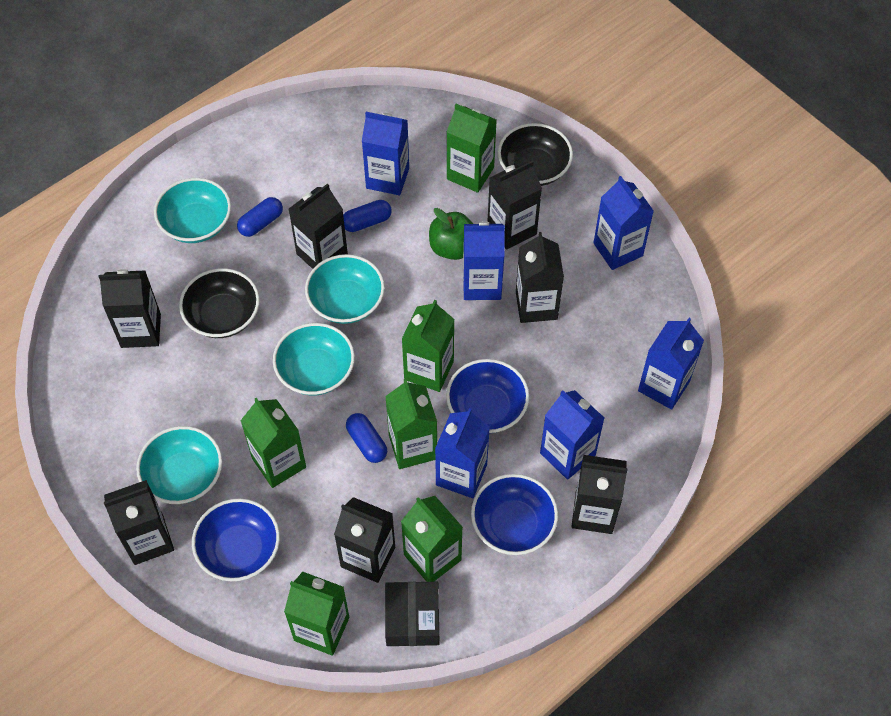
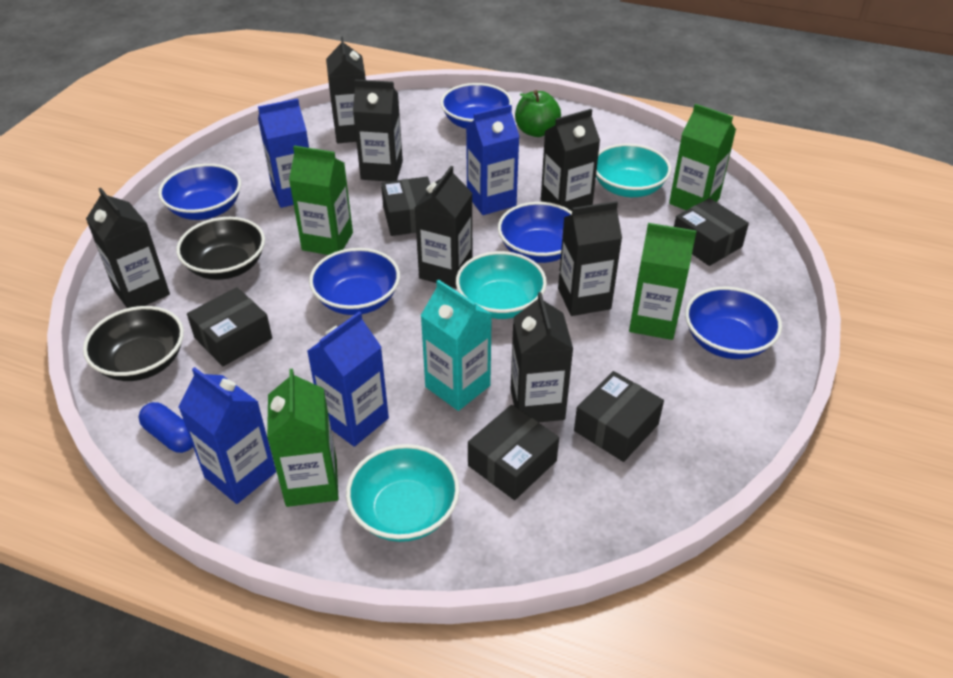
black box: 1 -> 5
blue bowl: 3 -> 5
blue capsule: 3 -> 1
blue carton: 6 -> 4
green carton: 6 -> 4
turquoise bowl: 4 -> 3
turquoise carton: 0 -> 1

